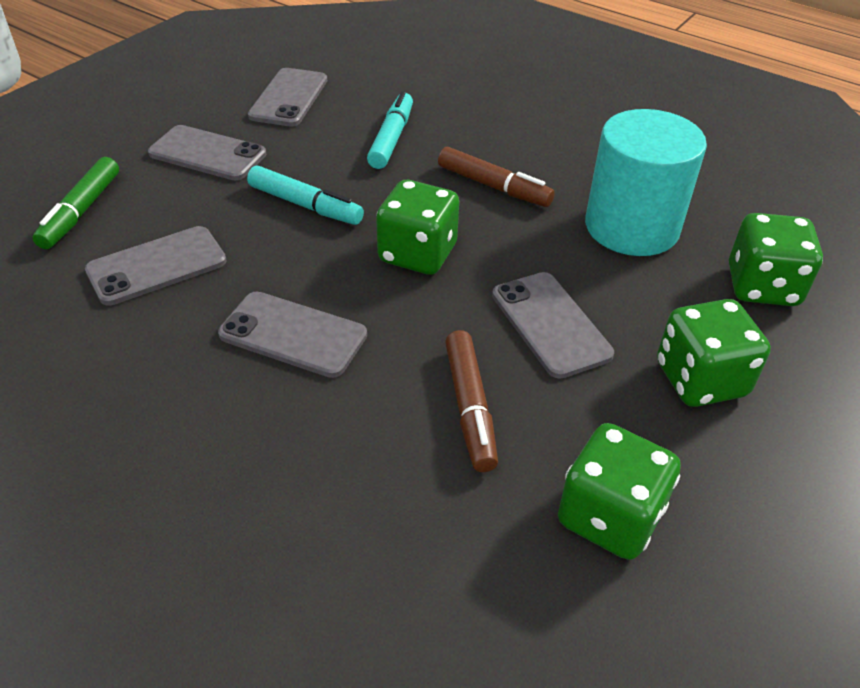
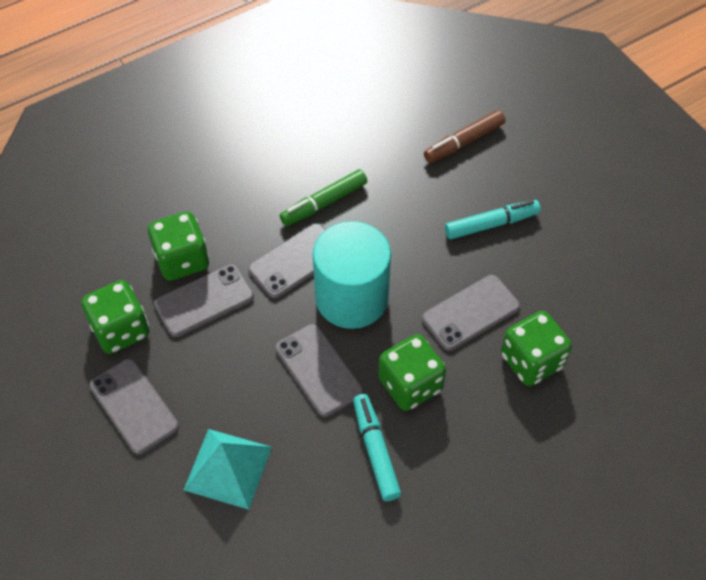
brown marker: 2 -> 1
turquoise pyramid: 0 -> 1

